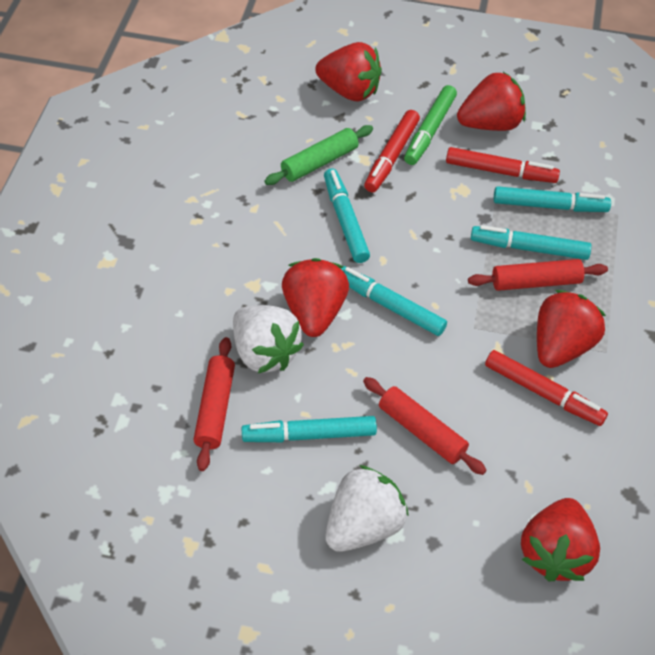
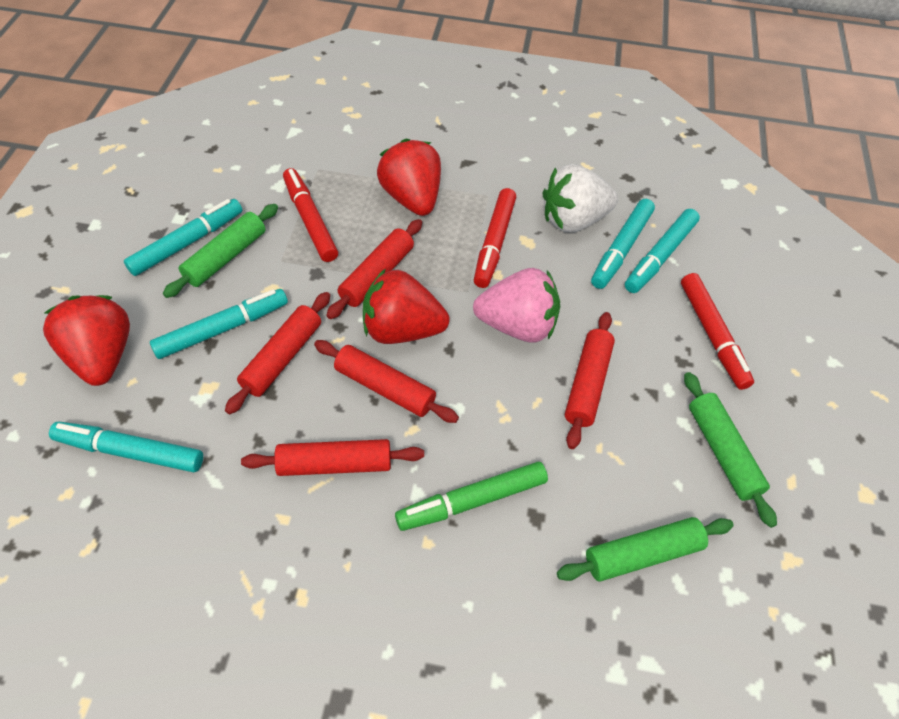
green rolling pin: 1 -> 3
pink strawberry: 0 -> 1
red rolling pin: 3 -> 5
red strawberry: 5 -> 3
white strawberry: 2 -> 1

